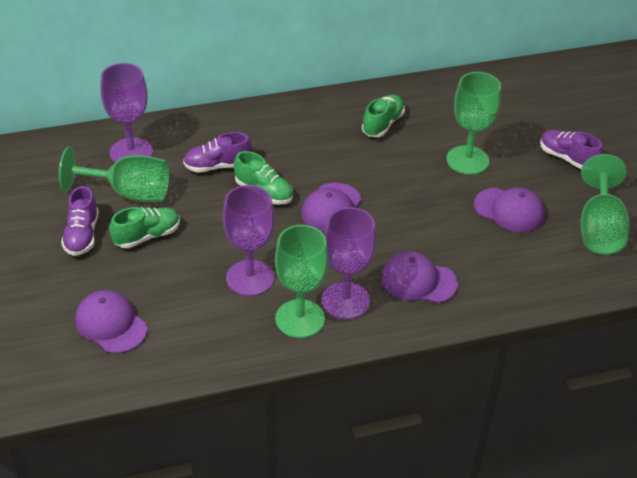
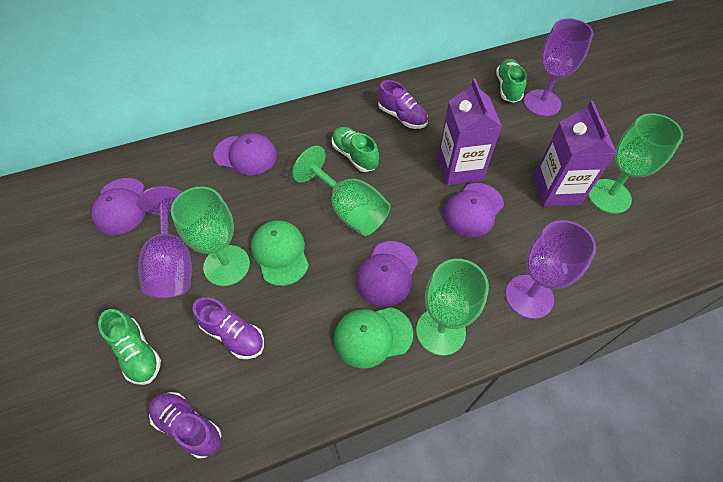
green cap: 0 -> 2
purple carton: 0 -> 2

